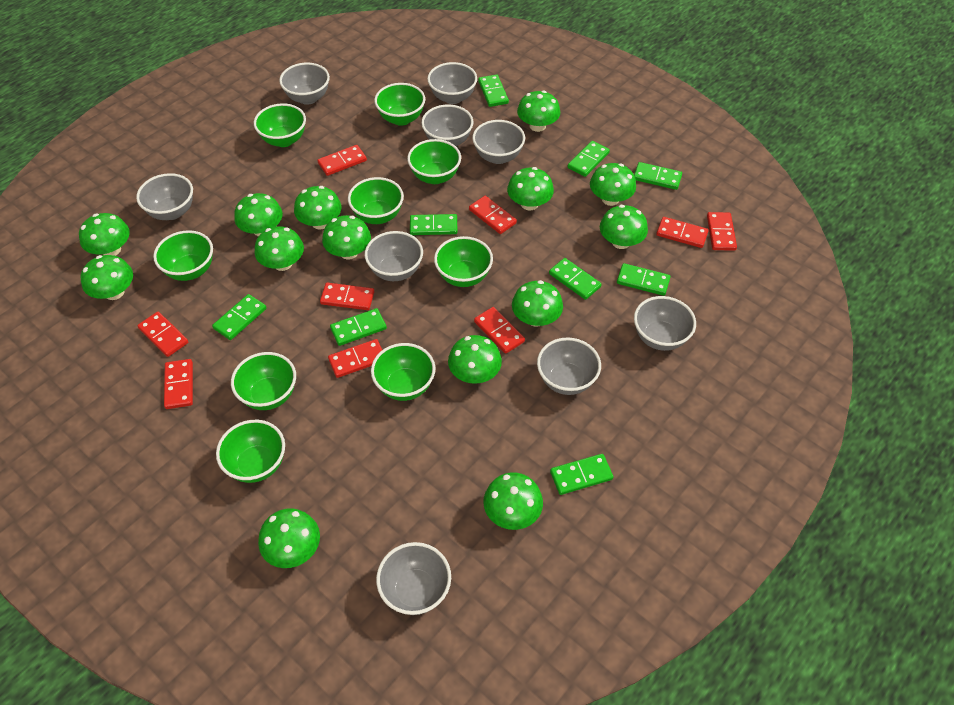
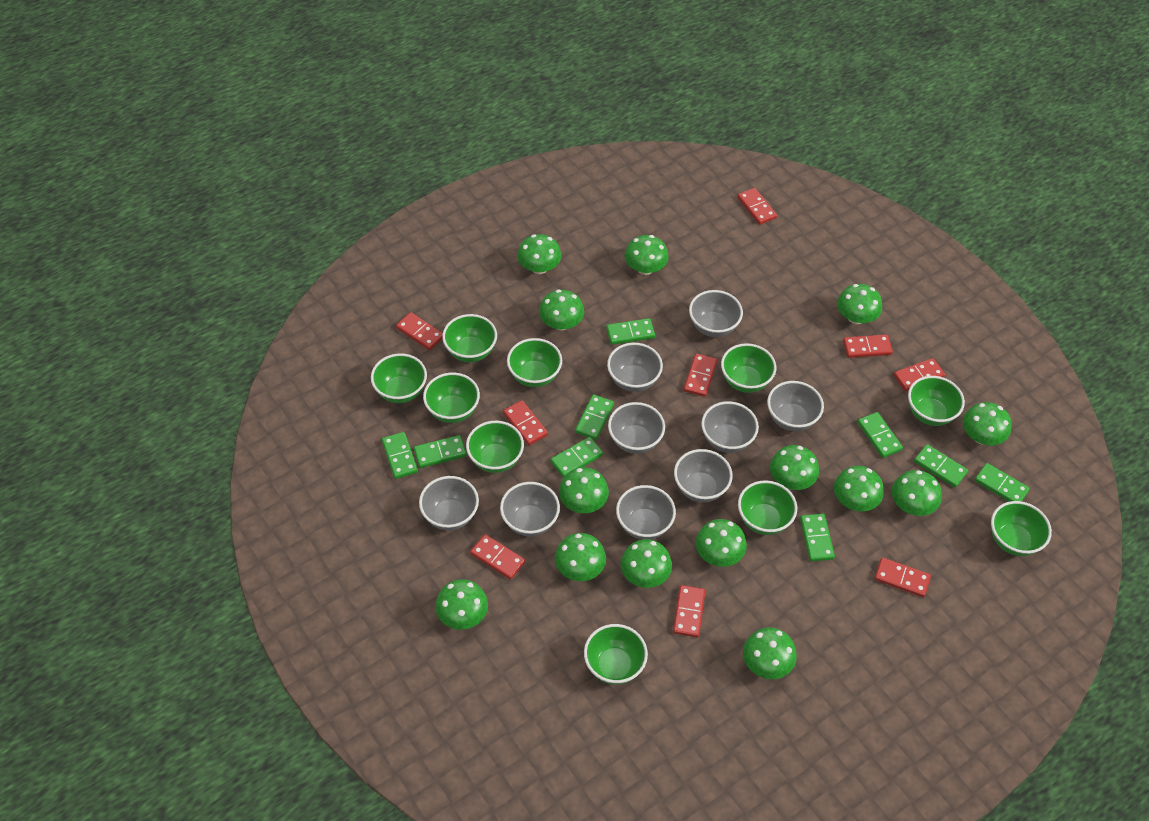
green bowl: 9 -> 10

